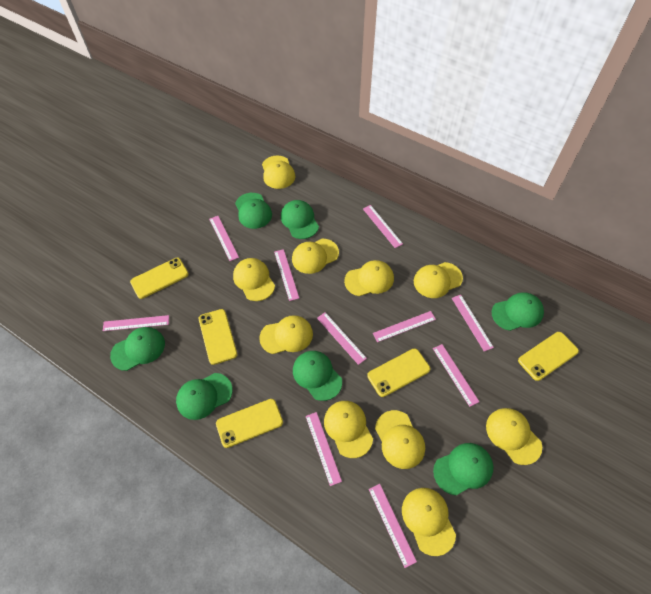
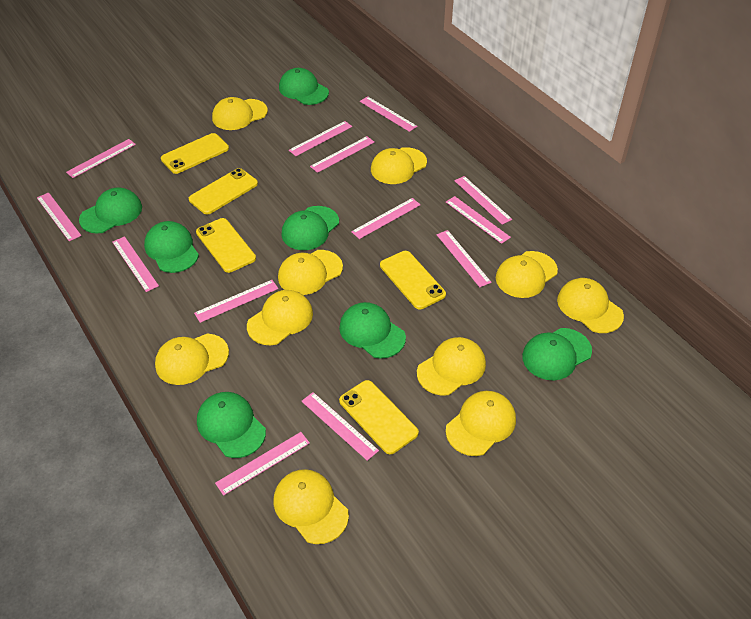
pink ruler: 10 -> 13

